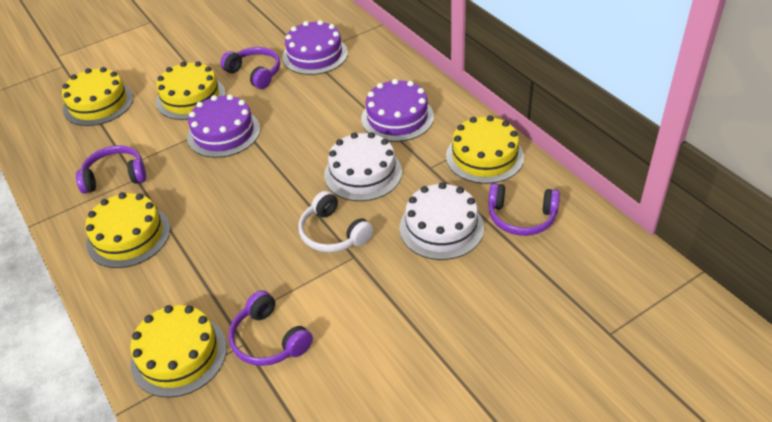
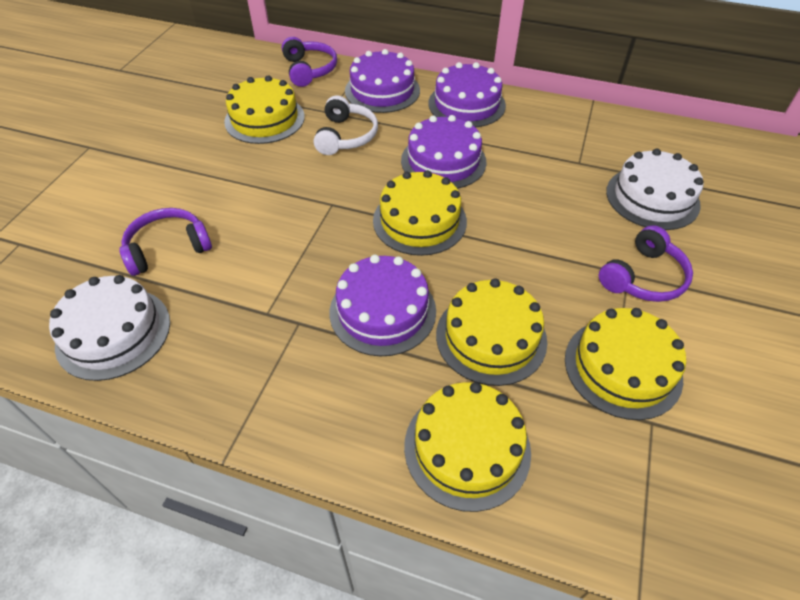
purple cake: 3 -> 4
purple headphones: 4 -> 3

